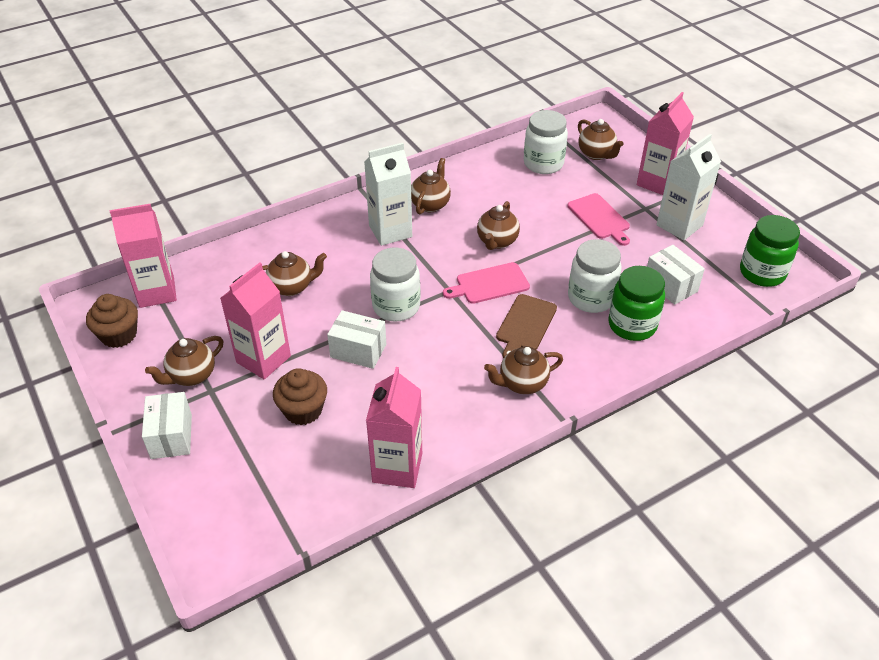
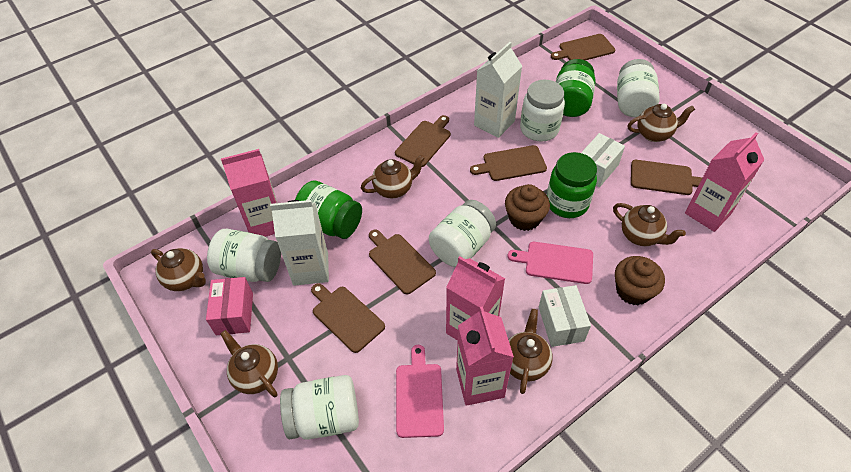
brown cutting board: 1 -> 6
green jar: 2 -> 3
pink box: 0 -> 1
white box: 3 -> 2
white jar: 3 -> 5

